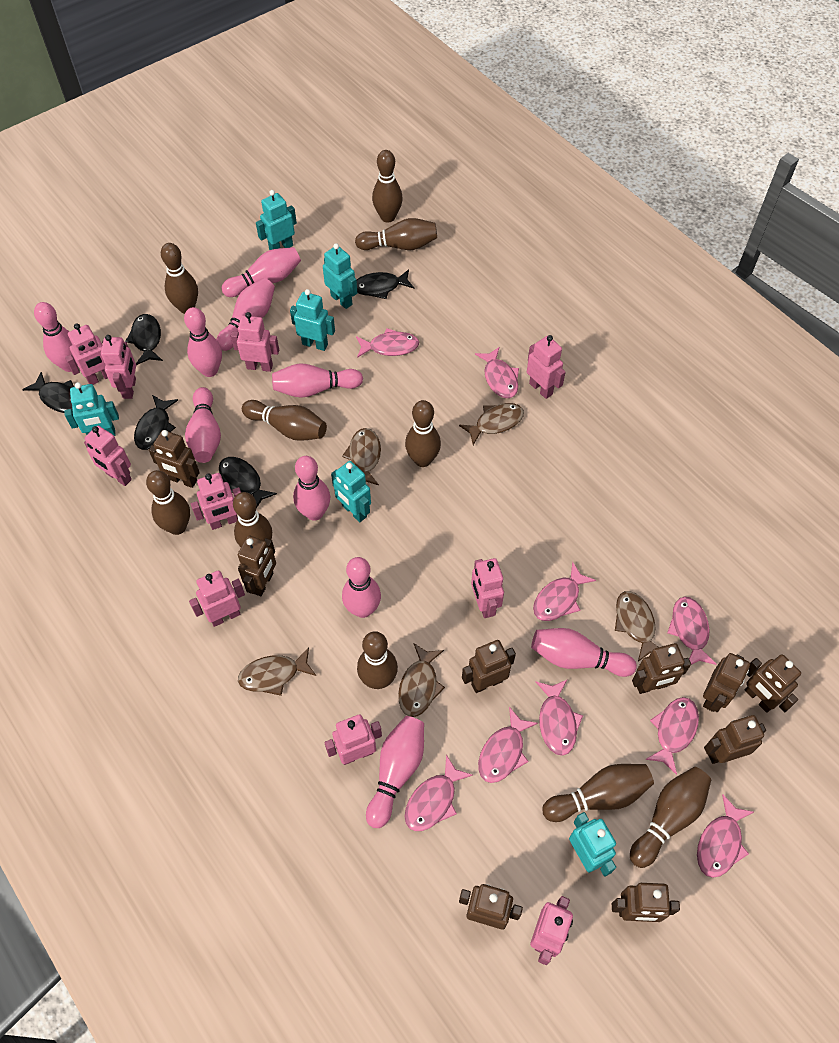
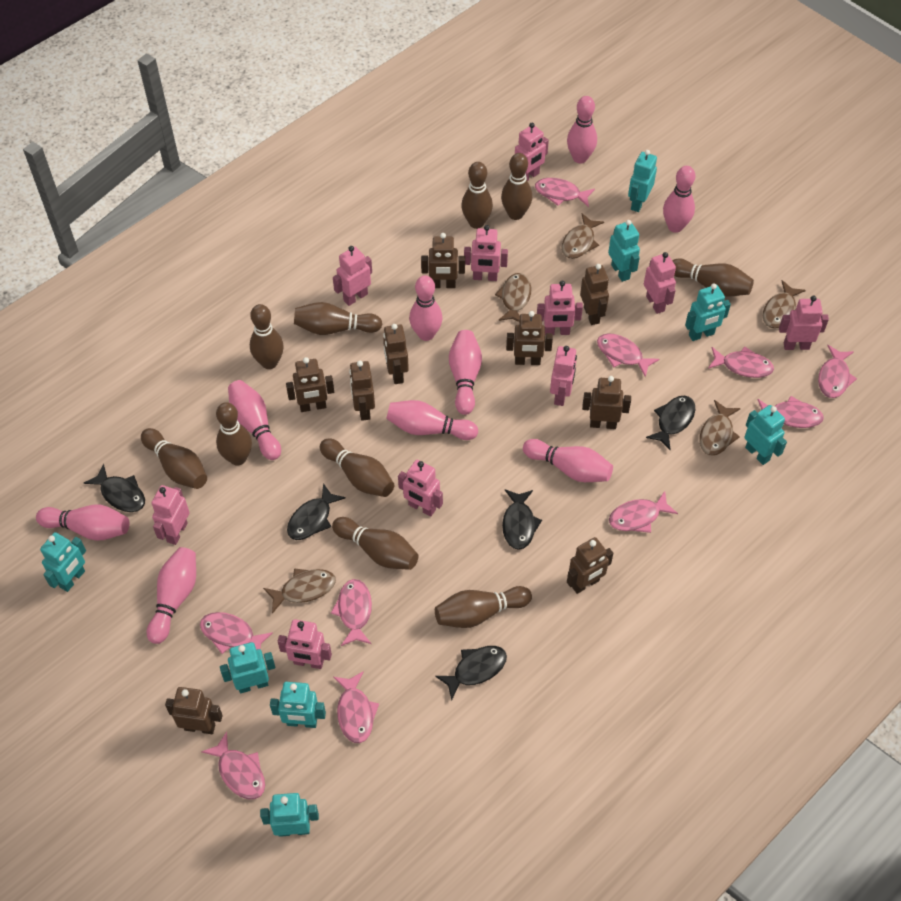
pink bowling pin: 10 -> 9
pink fish: 9 -> 10
turquoise robot: 6 -> 8

